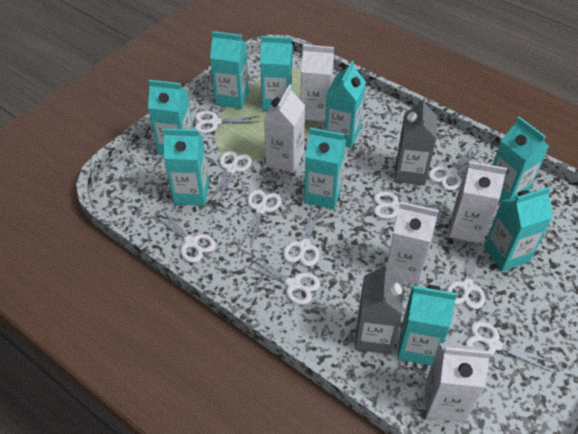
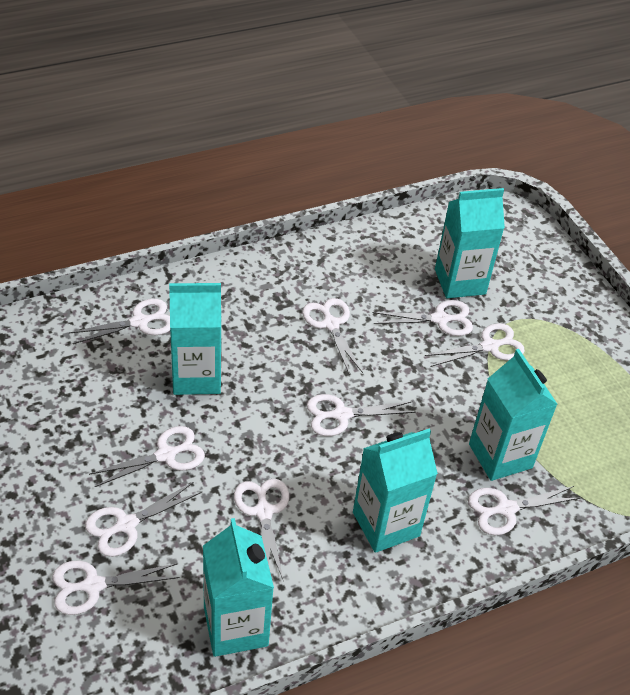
grey carton: 2 -> 0
turquoise carton: 9 -> 5
white carton: 5 -> 0

